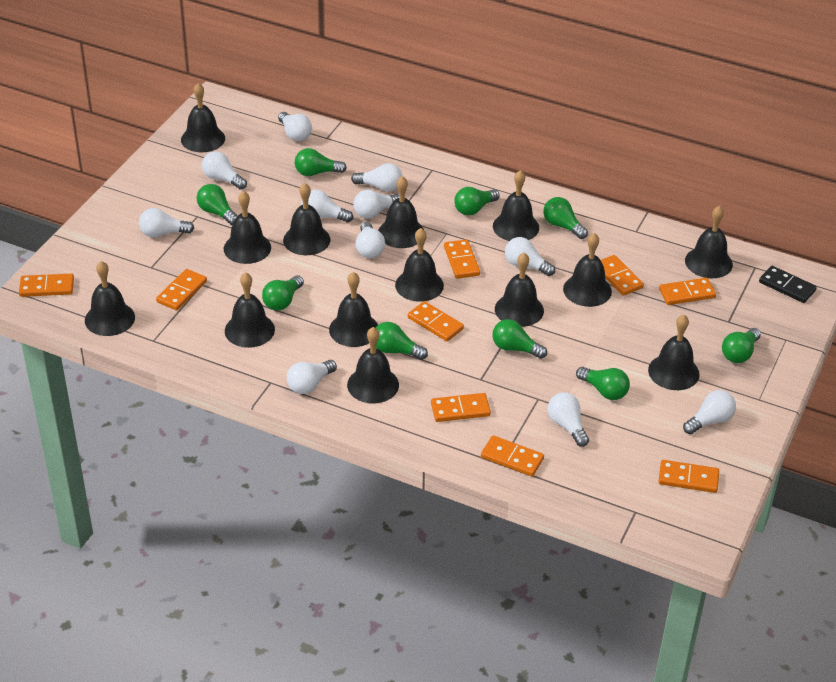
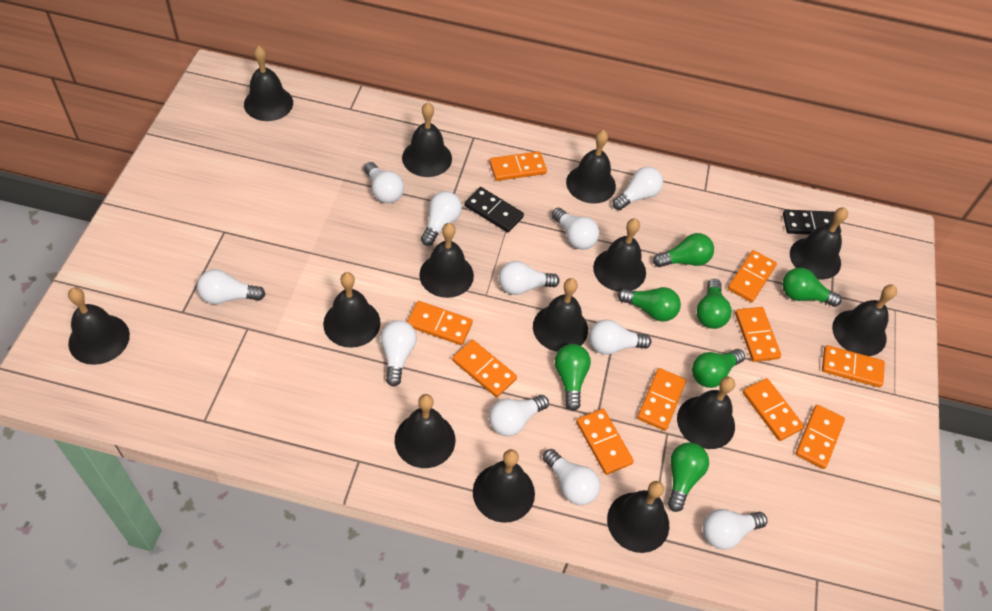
black domino: 1 -> 2
green light bulb: 9 -> 7
orange domino: 9 -> 10

